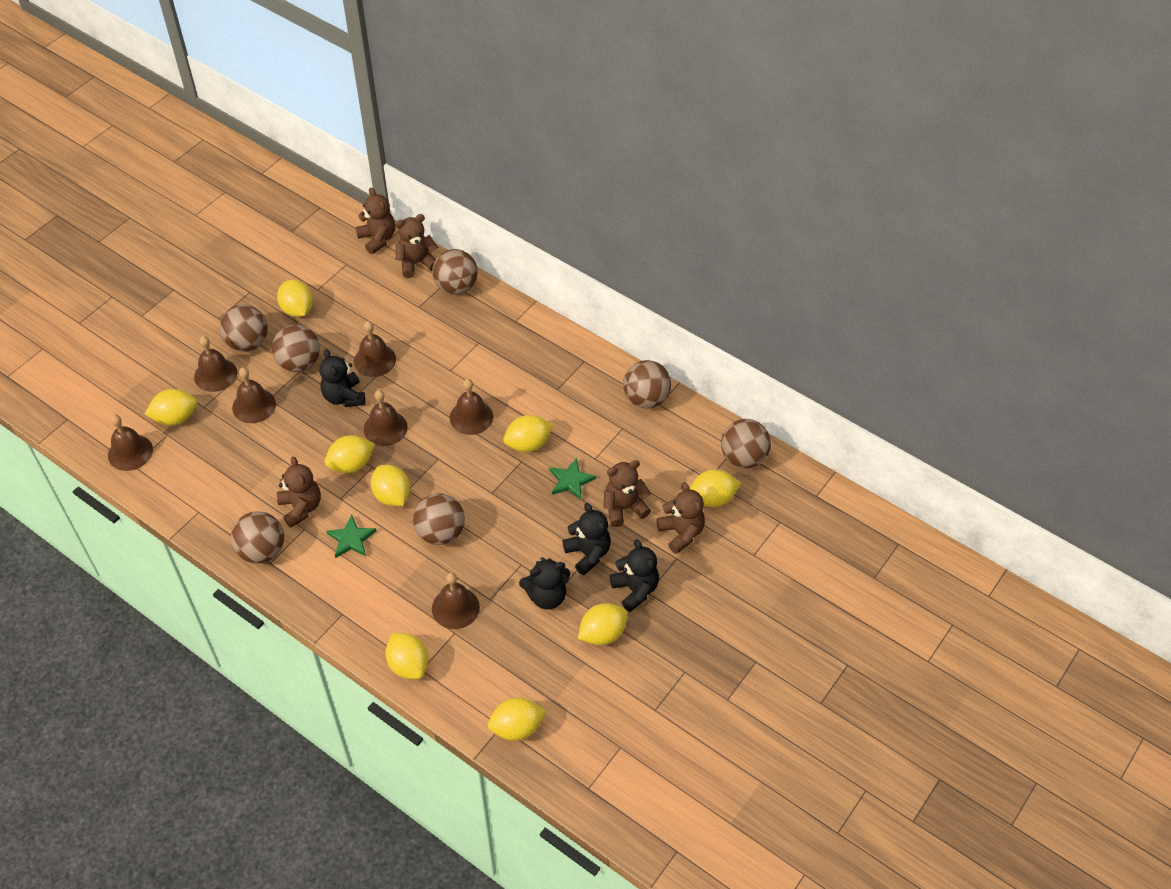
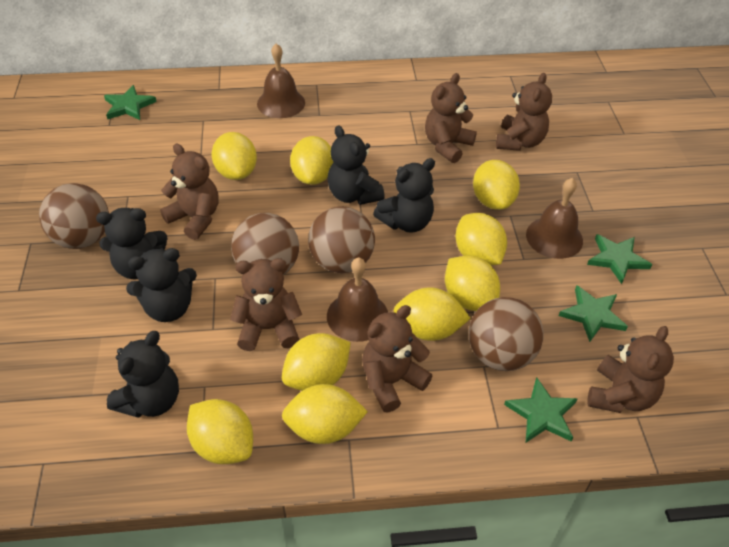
black teddy bear: 4 -> 5
brown ball: 7 -> 4
brown bell: 7 -> 3
brown teddy bear: 5 -> 6
green star: 2 -> 4

